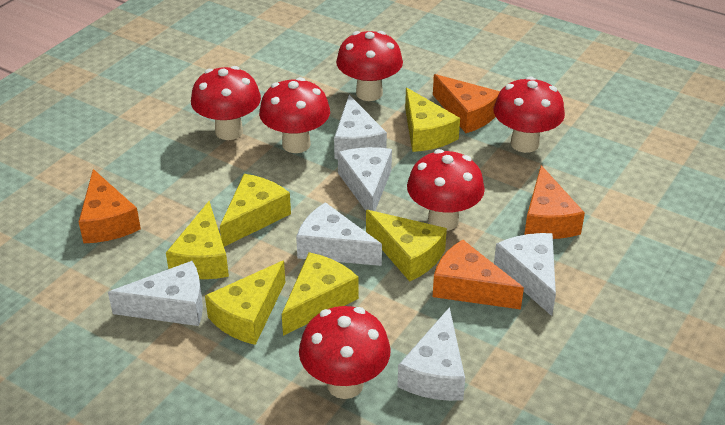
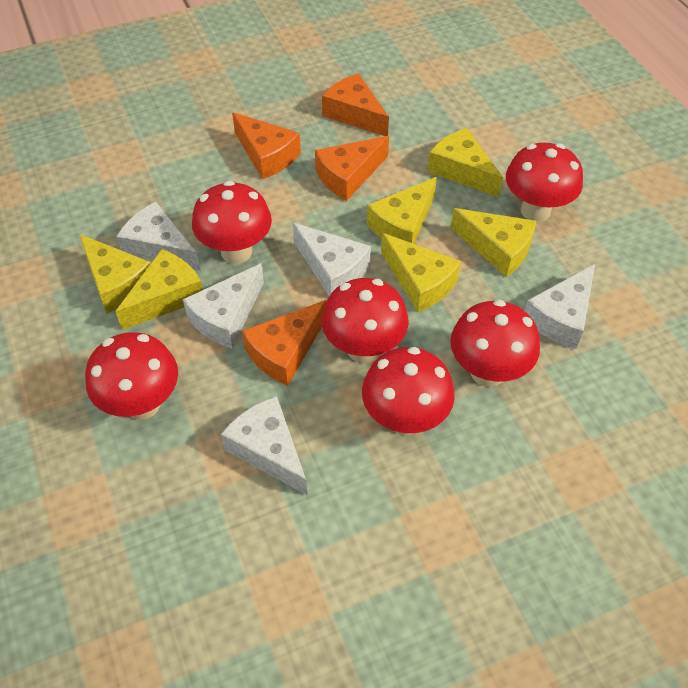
white cheese: 6 -> 5

